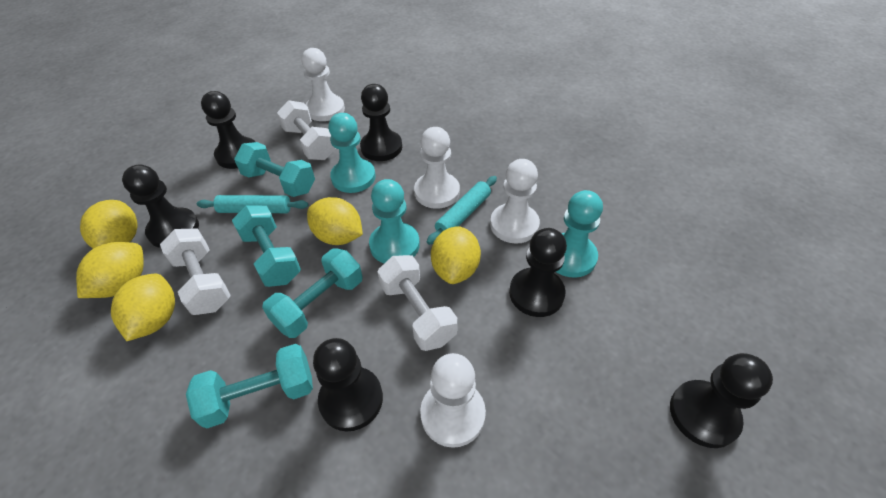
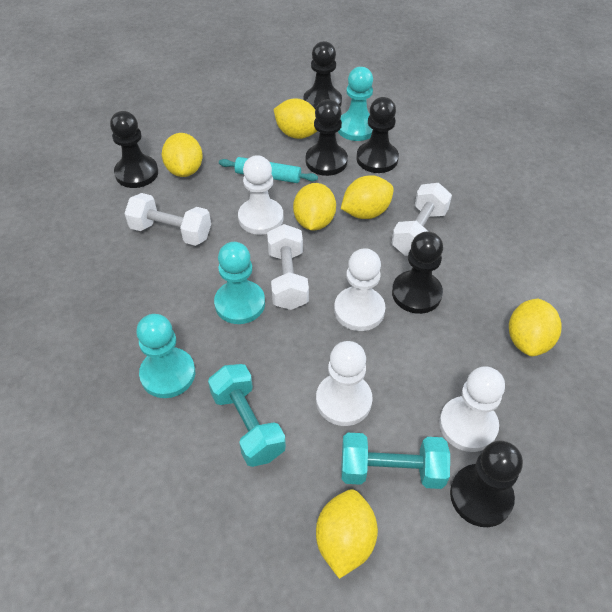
turquoise dumbbell: 4 -> 2
turquoise rolling pin: 2 -> 1
yellow lemon: 5 -> 6

